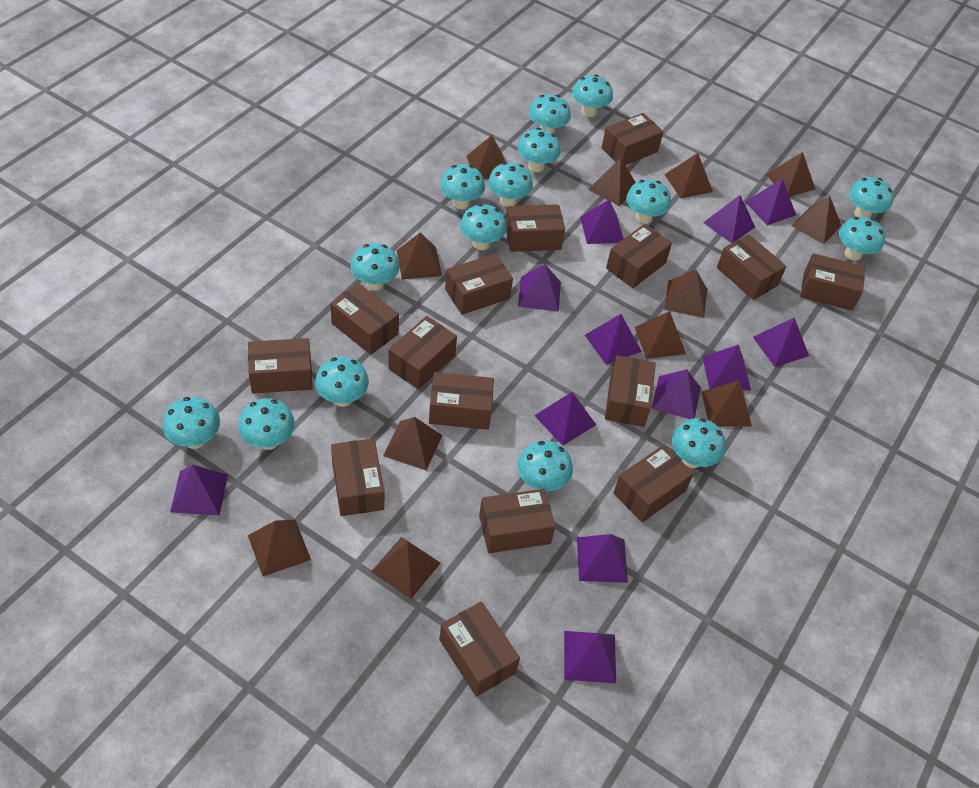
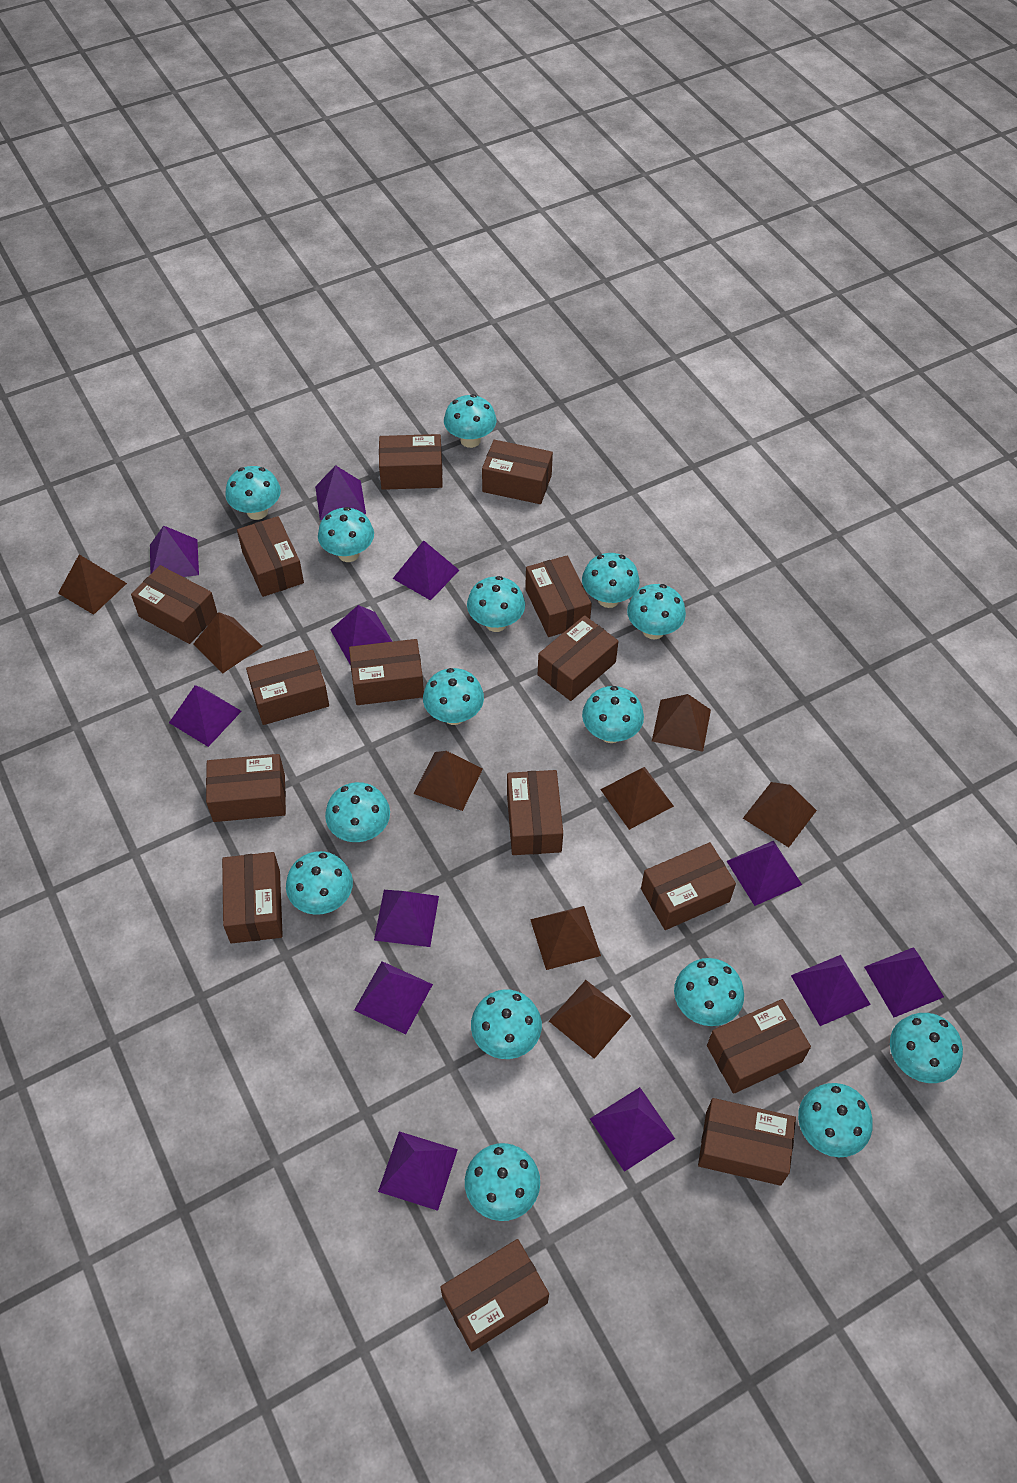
brown pyramid: 12 -> 8

